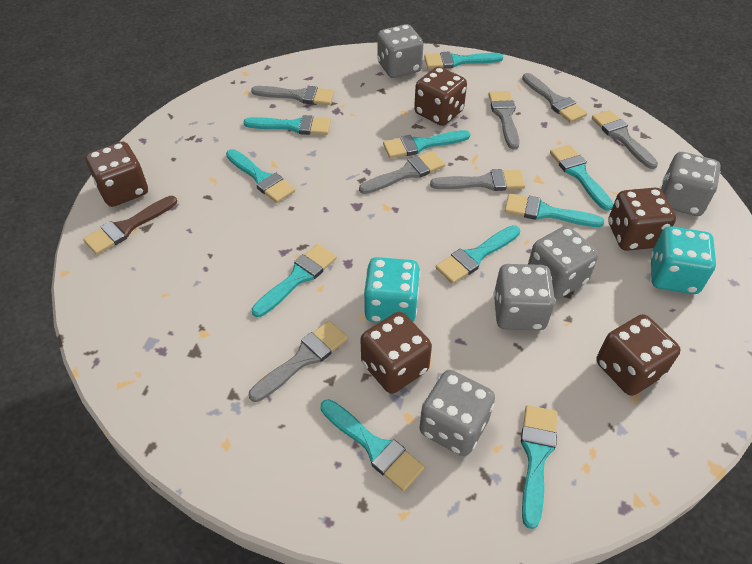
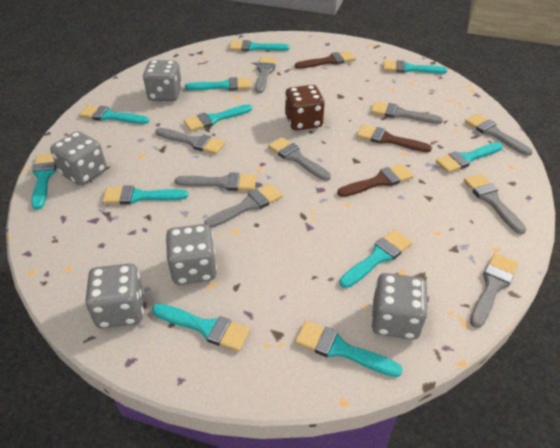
brown brush: 1 -> 3
brown dice: 5 -> 1
grey brush: 7 -> 9
turquoise brush: 10 -> 11
turquoise dice: 2 -> 0

